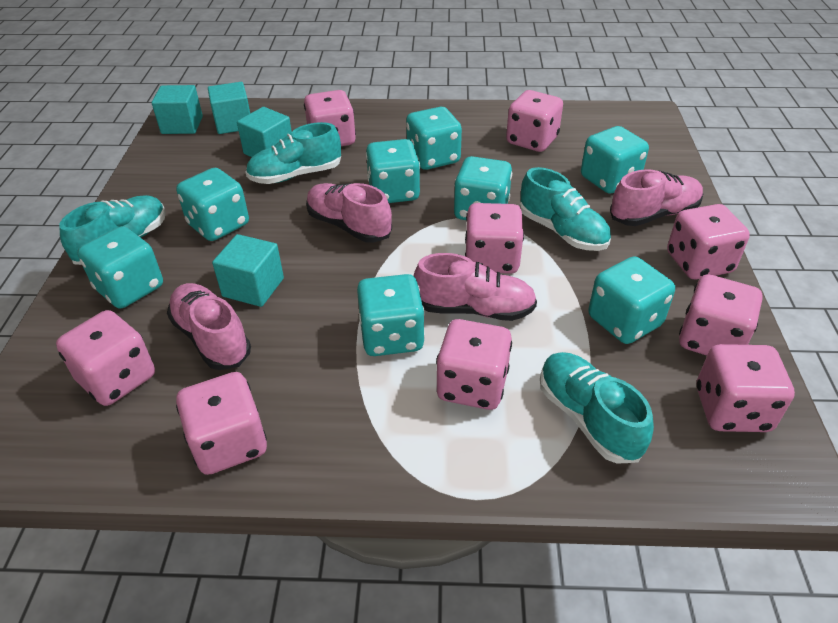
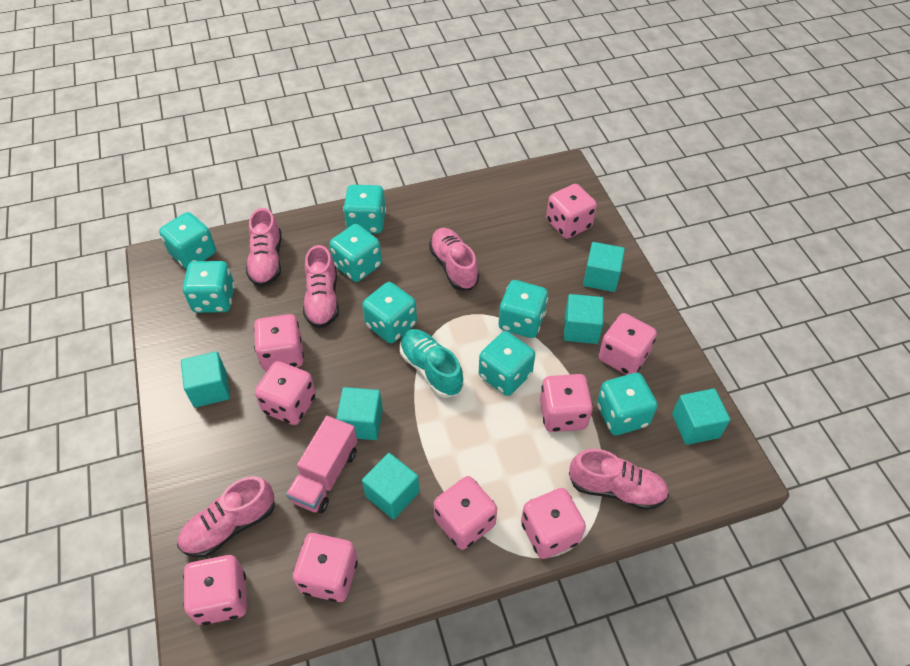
pink shoe: 4 -> 5
pink truck: 0 -> 1
turquoise cube: 4 -> 6
turquoise shoe: 4 -> 1

